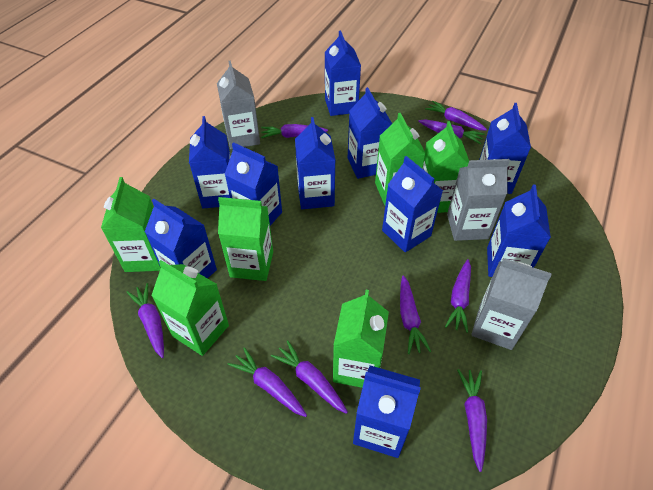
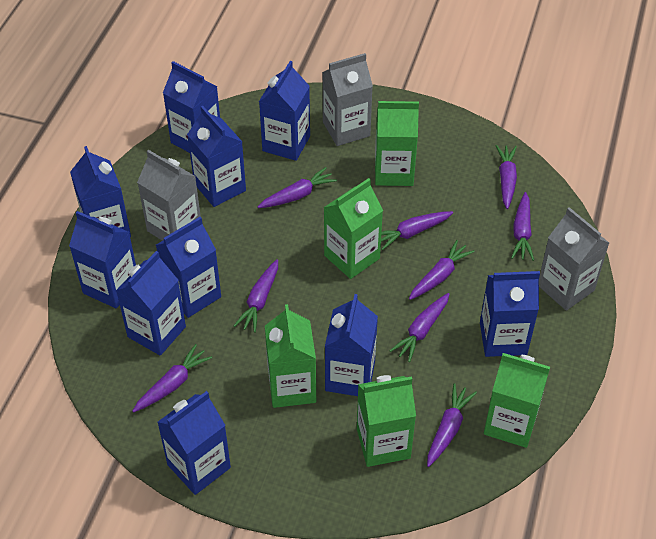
green carton: 6 -> 5

